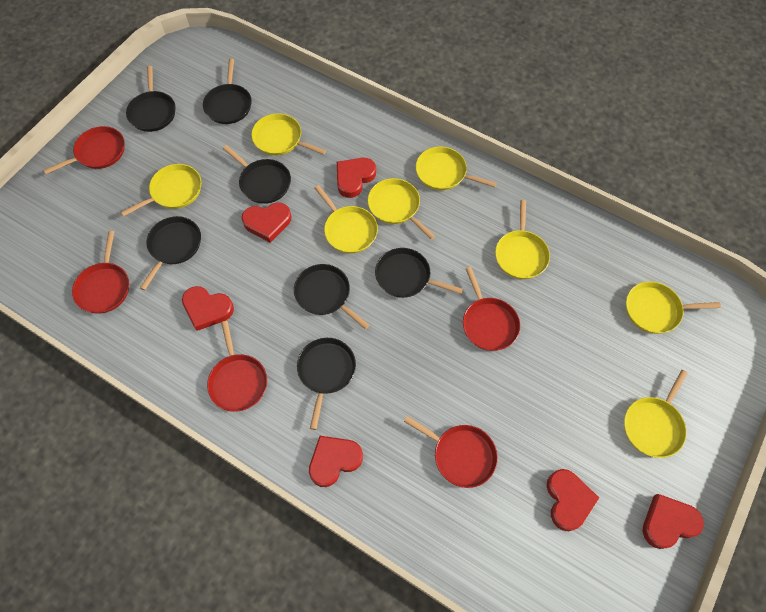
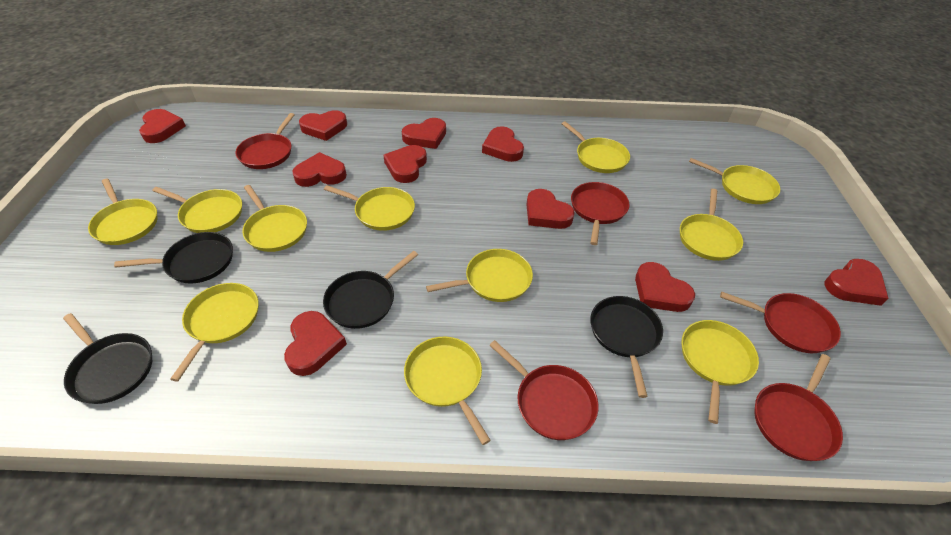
black pan: 7 -> 4
red heart: 6 -> 10
yellow pan: 8 -> 11

